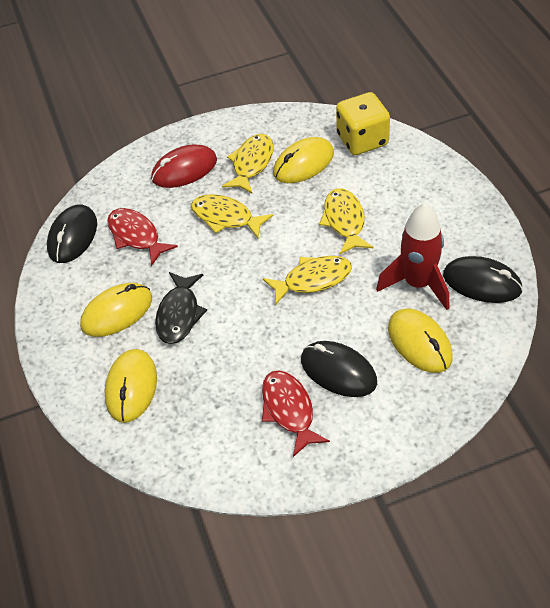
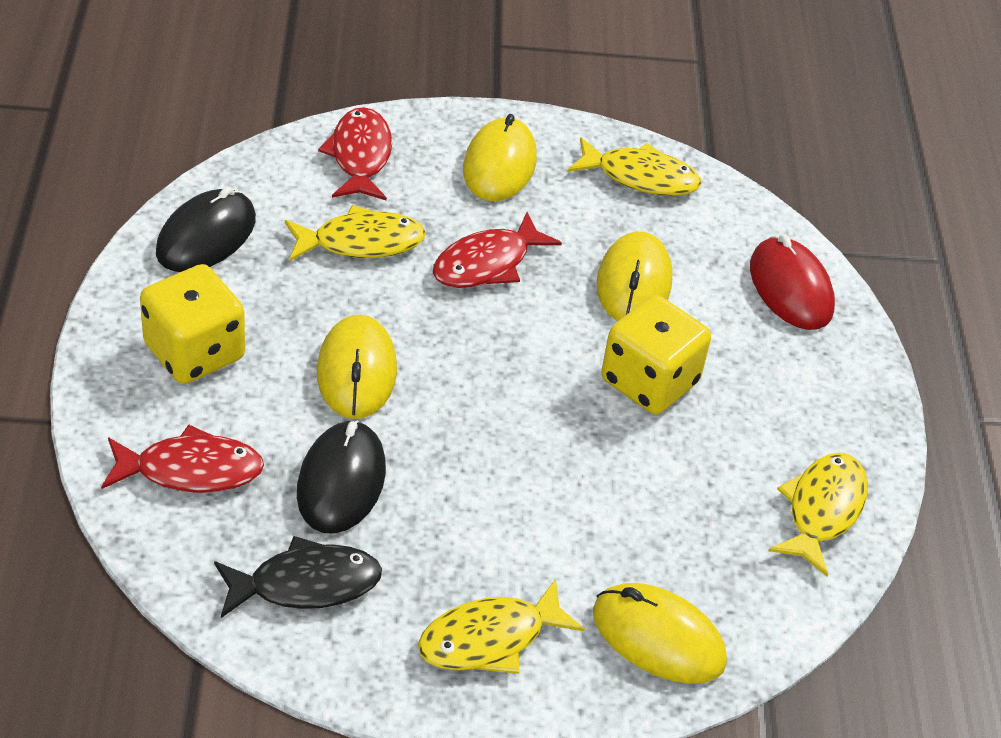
black mouse: 3 -> 2
red fish: 2 -> 3
red rocket: 1 -> 0
yellow dice: 1 -> 2

